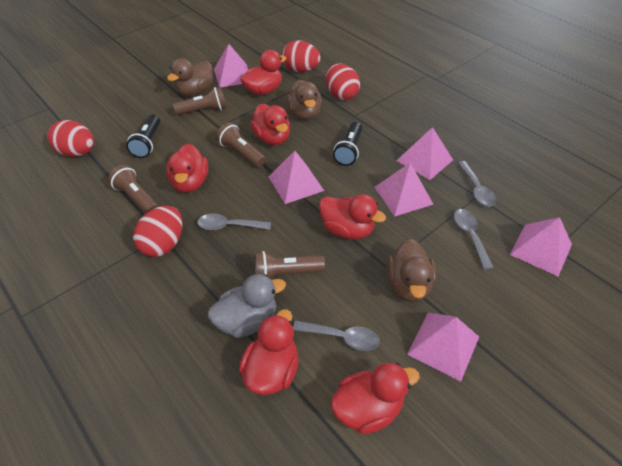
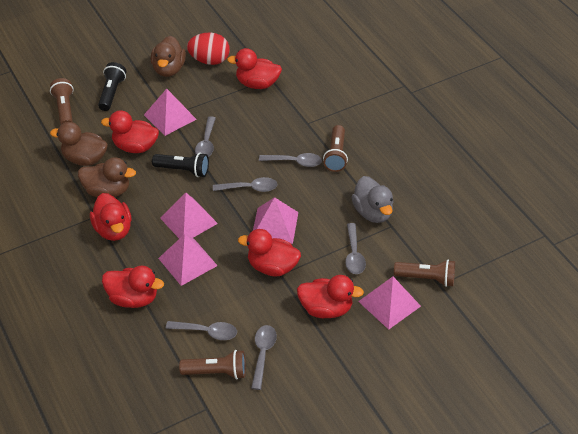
grey spoon: 4 -> 6
pink pyramid: 6 -> 5
red egg: 4 -> 1

